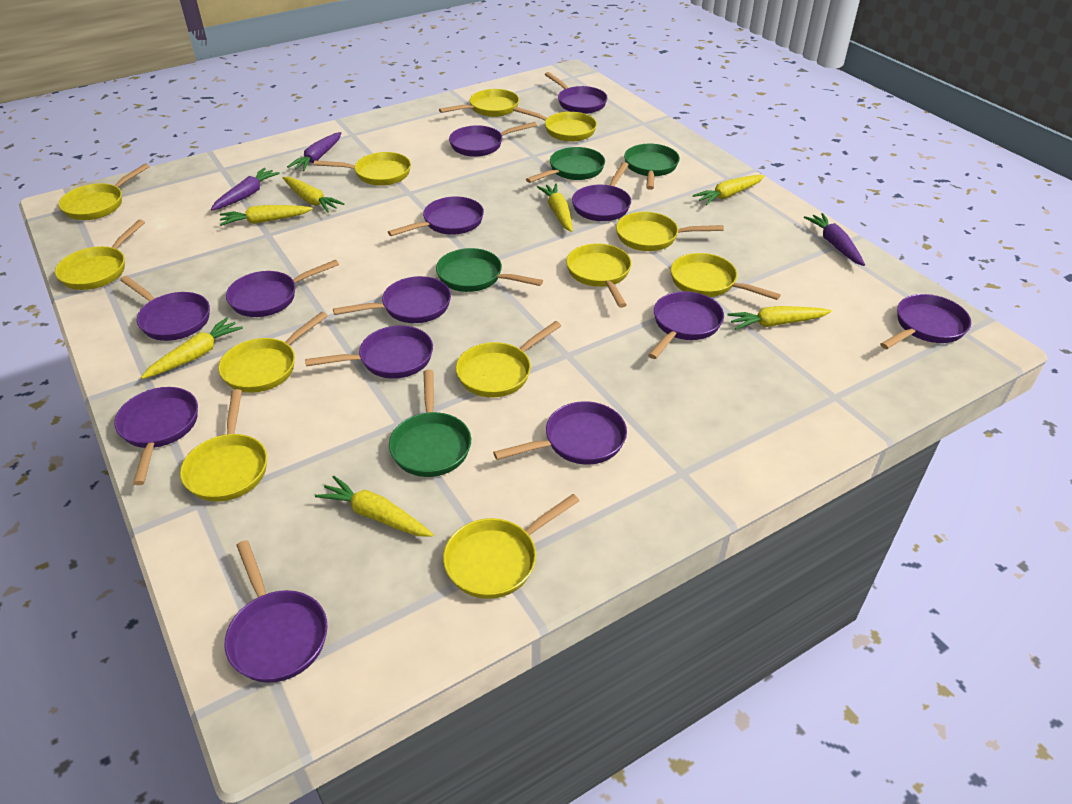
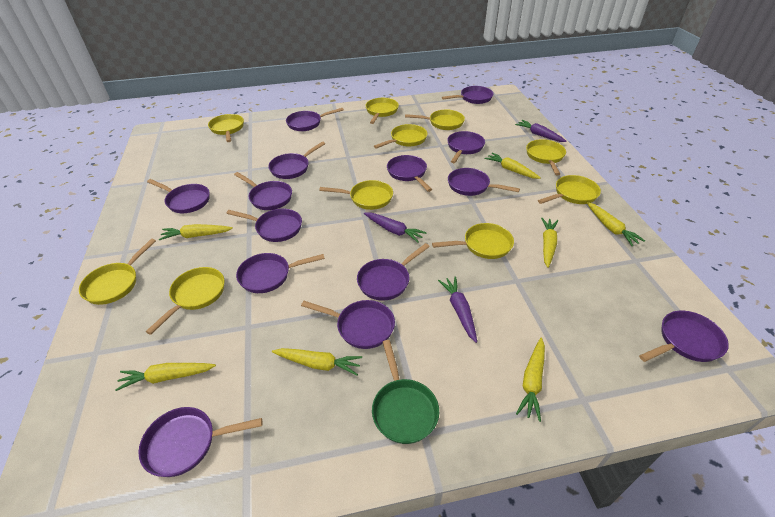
green pan: 4 -> 1
purple pan: 13 -> 14
yellow pan: 12 -> 10

